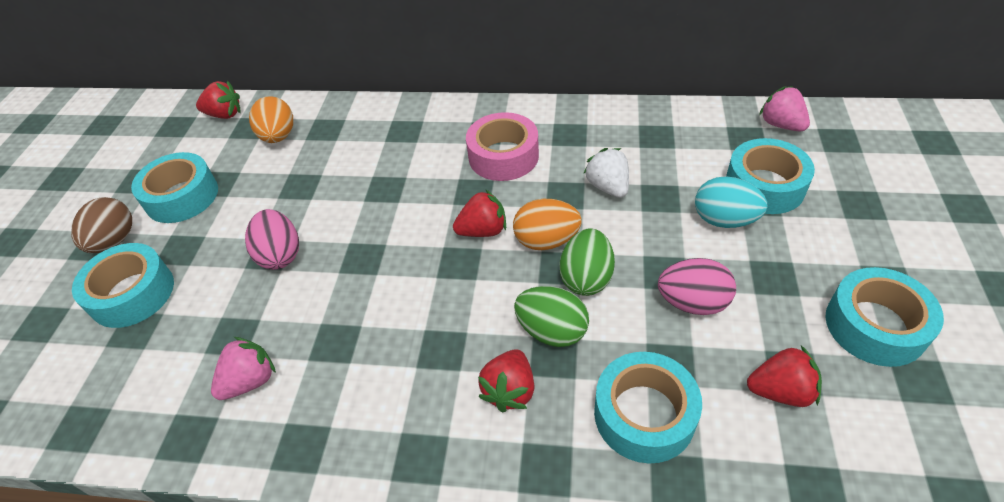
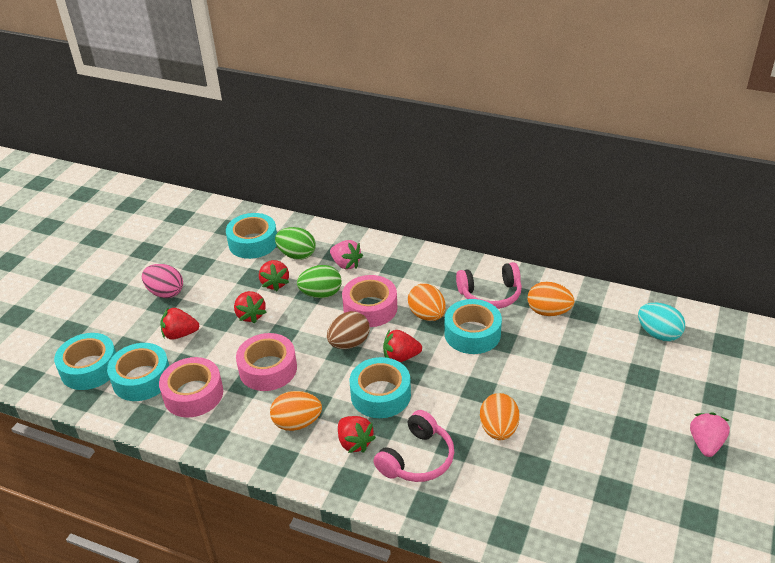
orange egg: 2 -> 4
pink egg: 2 -> 1
pink headphones: 0 -> 2
pink tape: 1 -> 3
red strawberry: 4 -> 5
white strawberry: 1 -> 0

